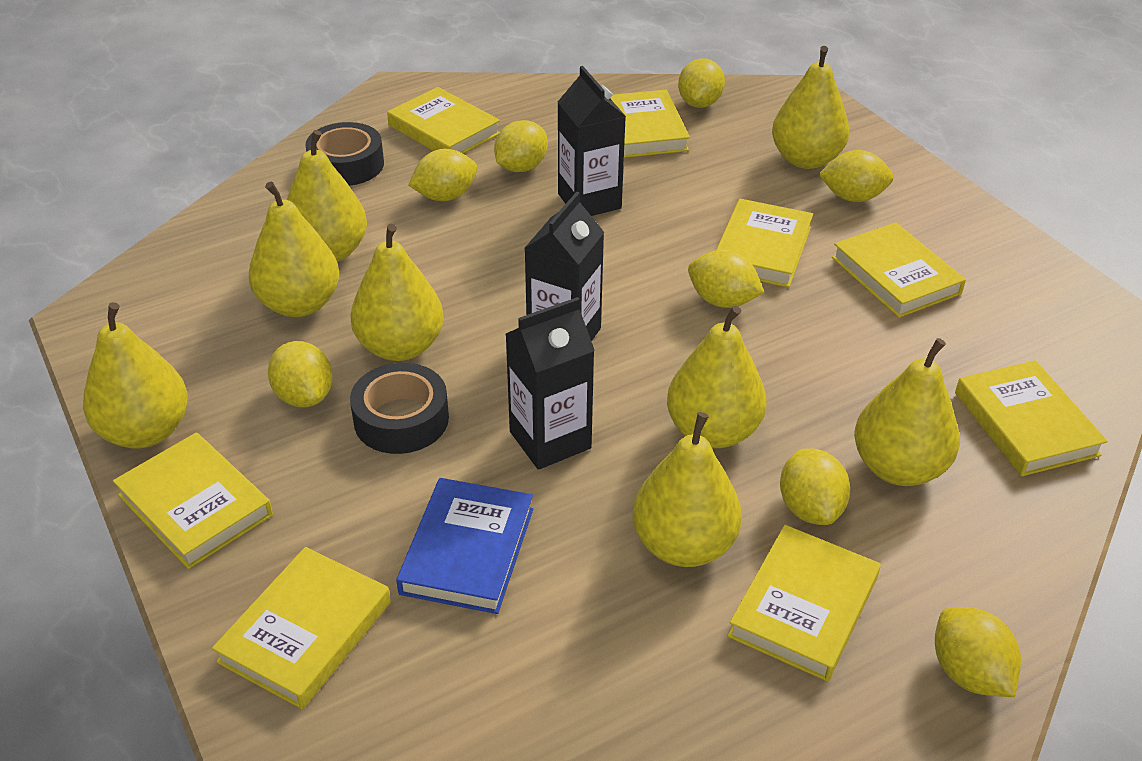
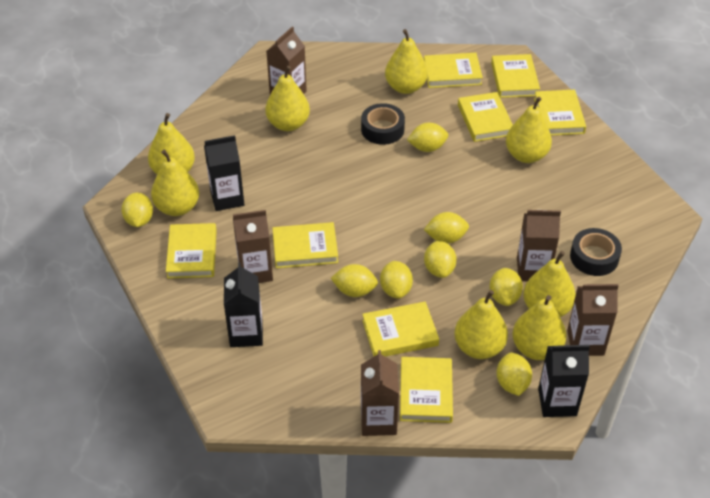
blue book: 1 -> 0
brown carton: 0 -> 5

